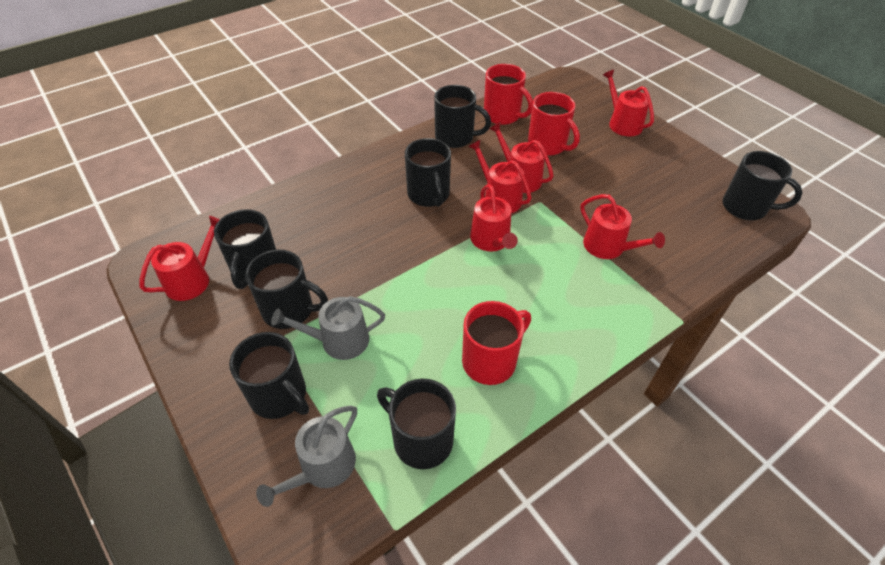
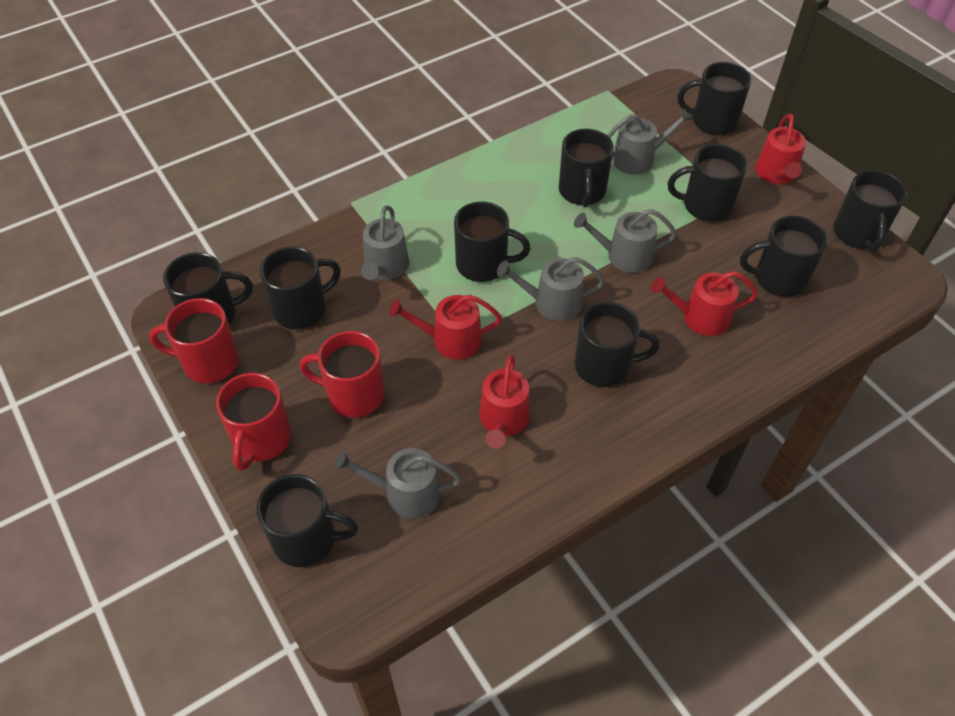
black mug: 7 -> 10
grey watering can: 2 -> 5
red watering can: 6 -> 4

